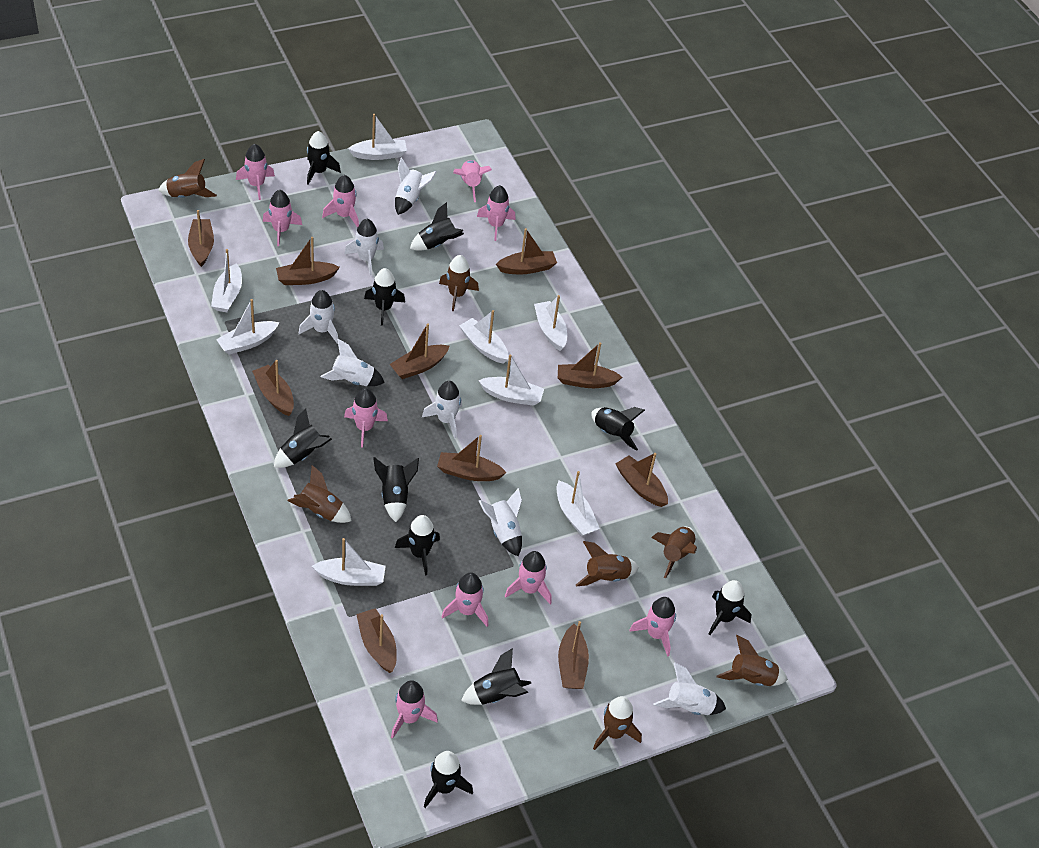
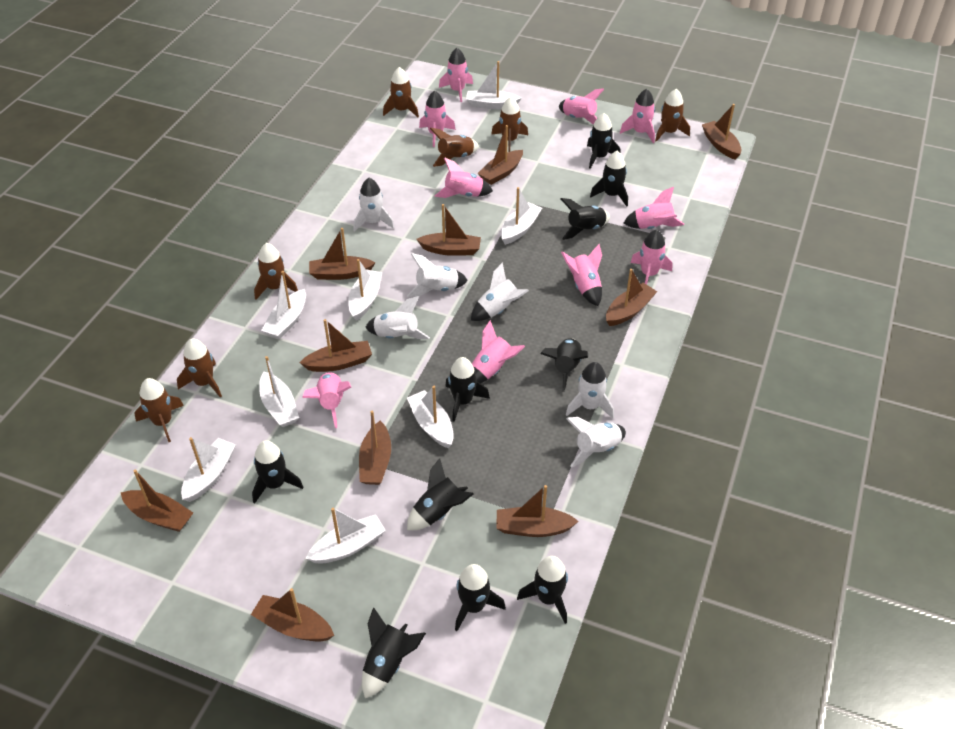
white rocket: 7 -> 6

